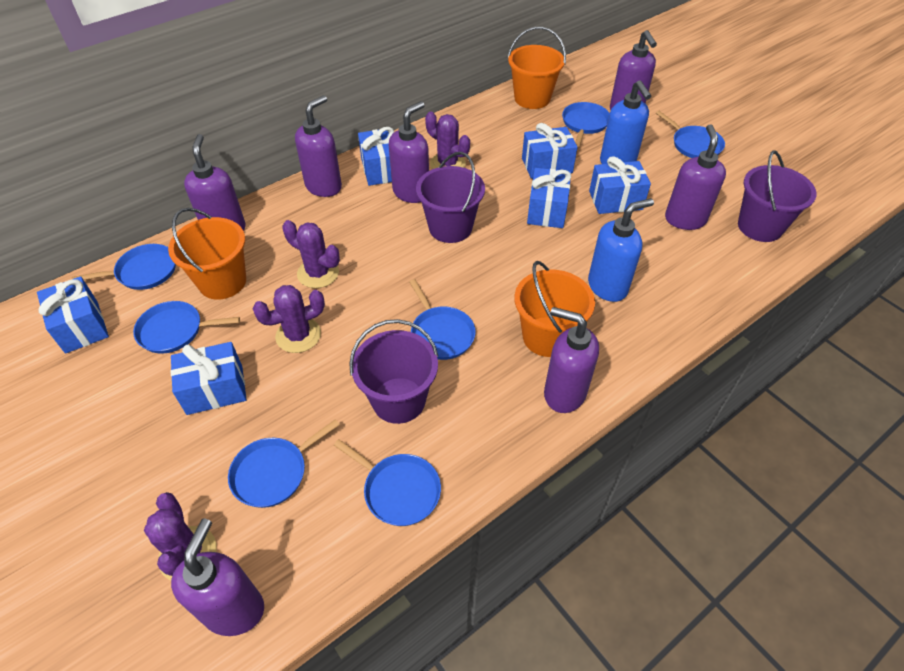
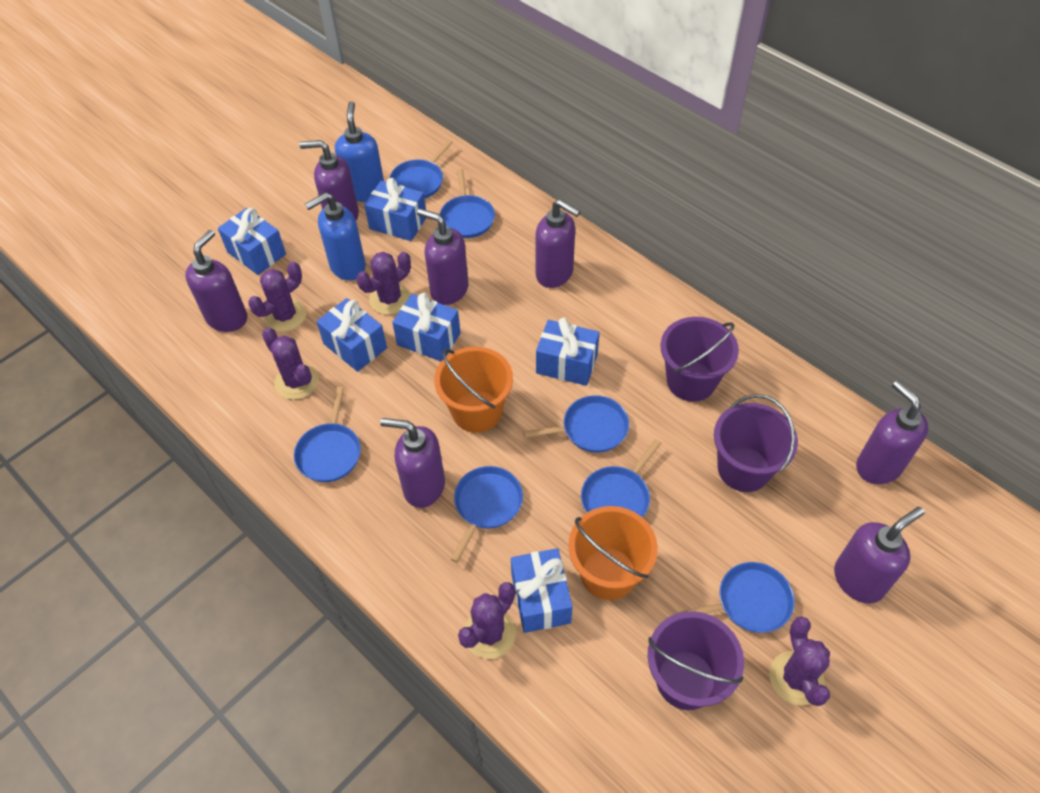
orange bucket: 3 -> 2
purple cactus: 4 -> 5

